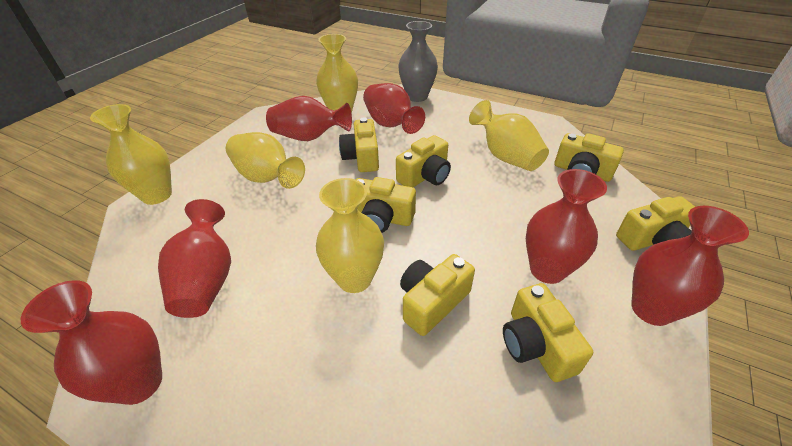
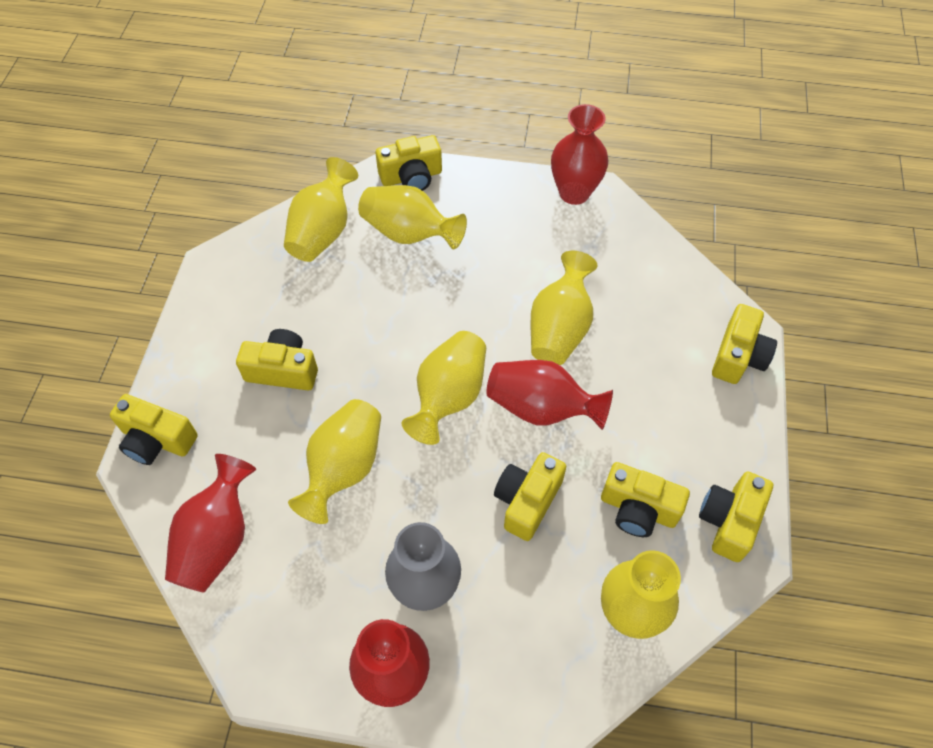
red vase: 6 -> 4
yellow vase: 5 -> 6

